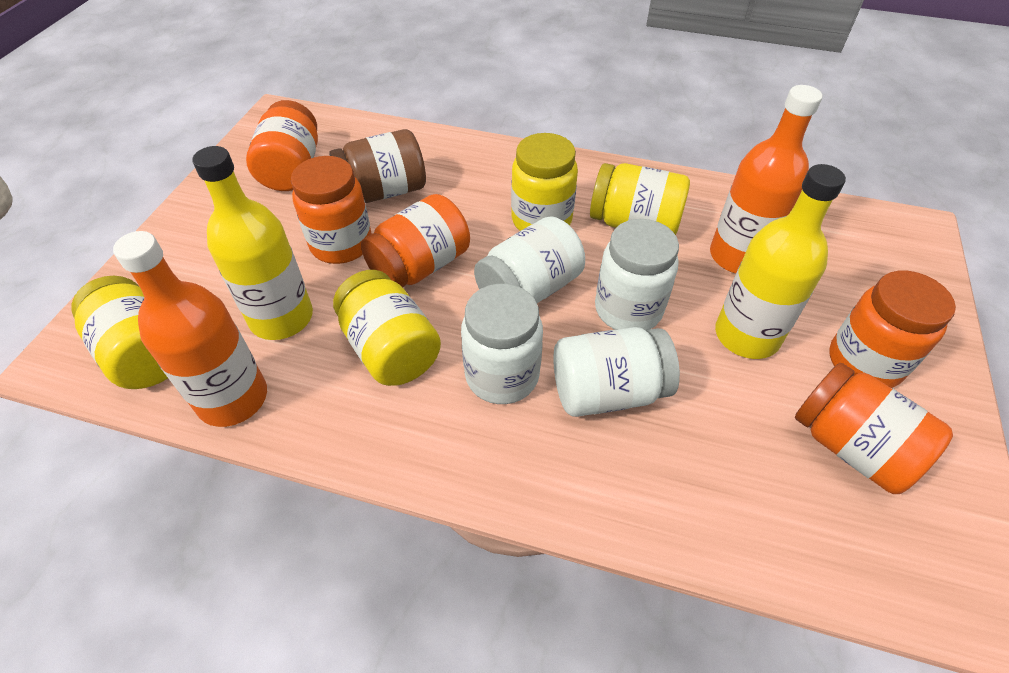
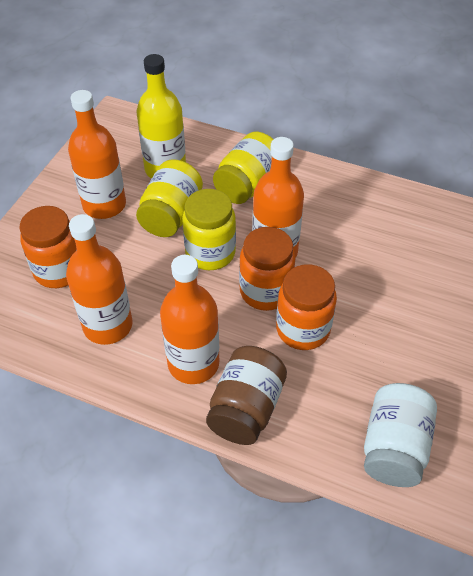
orange bottle: 2 -> 4
orange jar: 5 -> 3
white jar: 4 -> 1
yellow bottle: 2 -> 1
yellow jar: 4 -> 3

